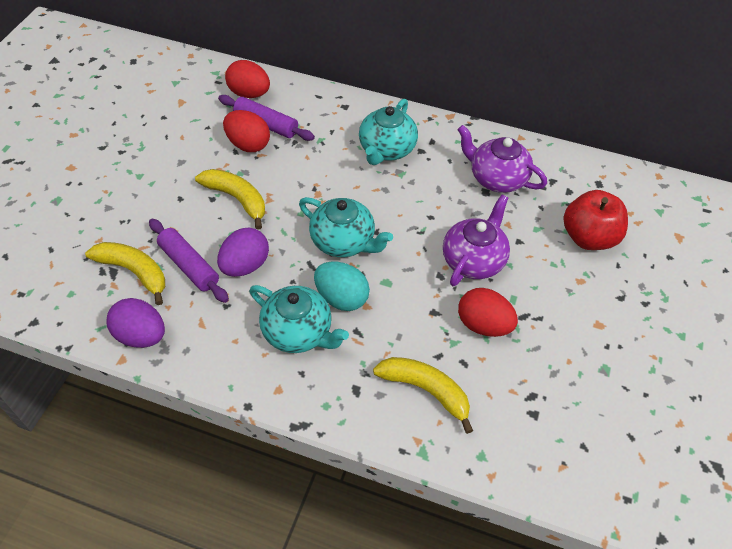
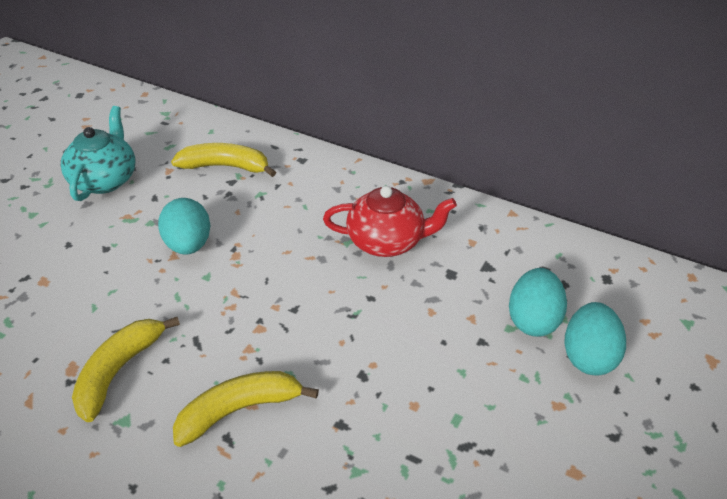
purple egg: 2 -> 0
purple rolling pin: 2 -> 0
purple teapot: 2 -> 0
red apple: 1 -> 0
red egg: 3 -> 0
red teapot: 0 -> 1
turquoise egg: 1 -> 3
turquoise teapot: 3 -> 1

